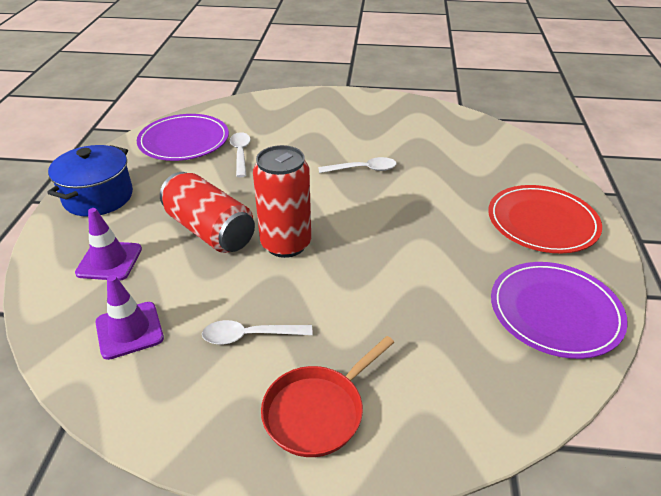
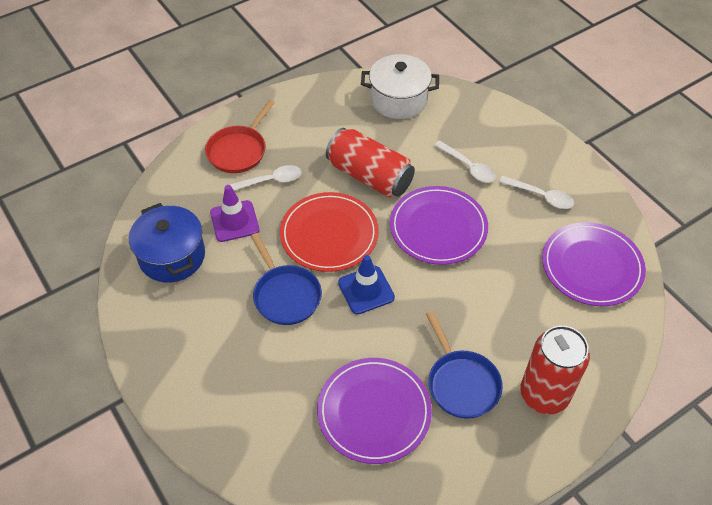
blue pan: 0 -> 2
blue traffic cone: 0 -> 1
purple plate: 2 -> 3
purple traffic cone: 2 -> 1
white pot: 0 -> 1

